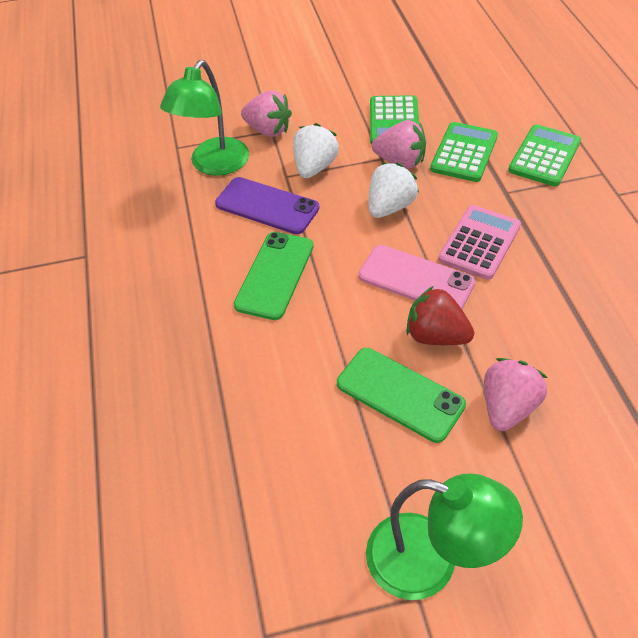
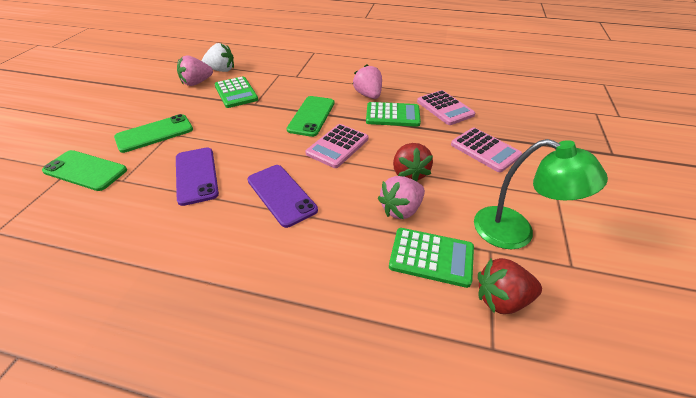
green lamp: 2 -> 1
green phone: 2 -> 3
pink calculator: 1 -> 3
pink phone: 1 -> 0
purple phone: 1 -> 2
red strawberry: 1 -> 2
white strawberry: 2 -> 1

